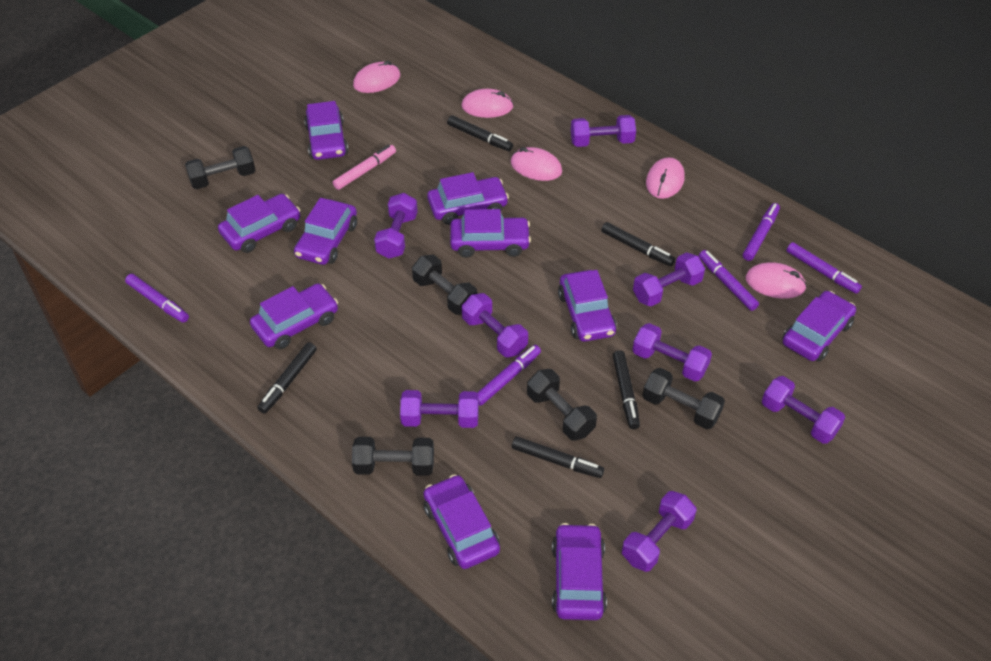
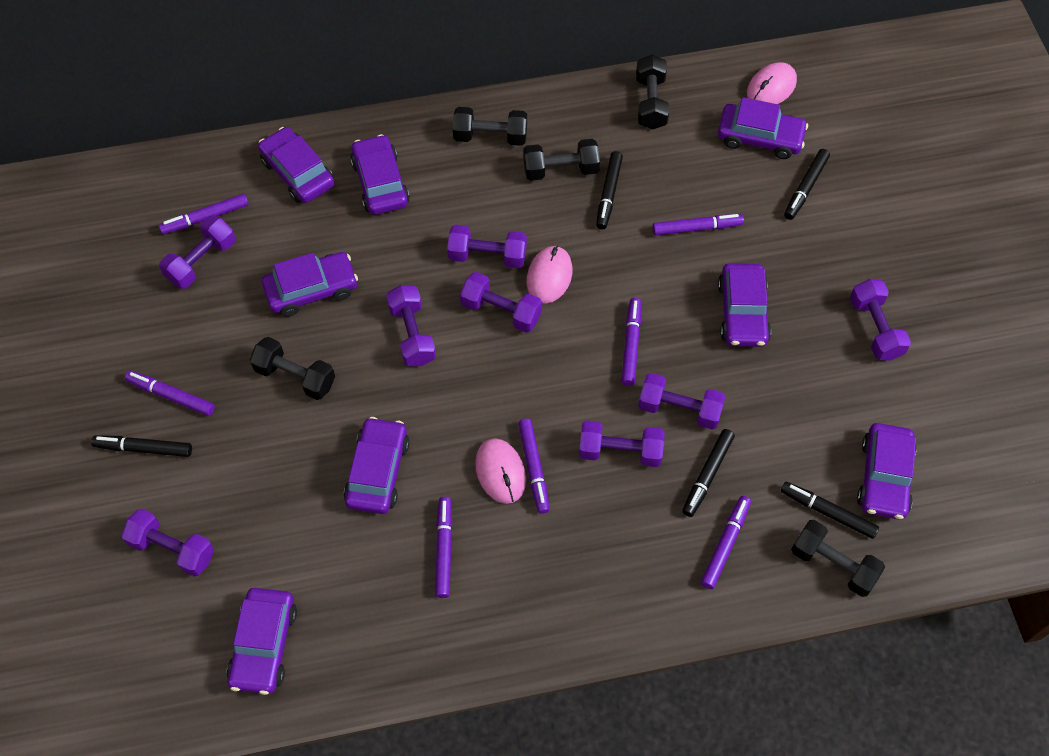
pink marker: 1 -> 0
pink mouse: 5 -> 3
purple car: 10 -> 8
purple marker: 5 -> 7

